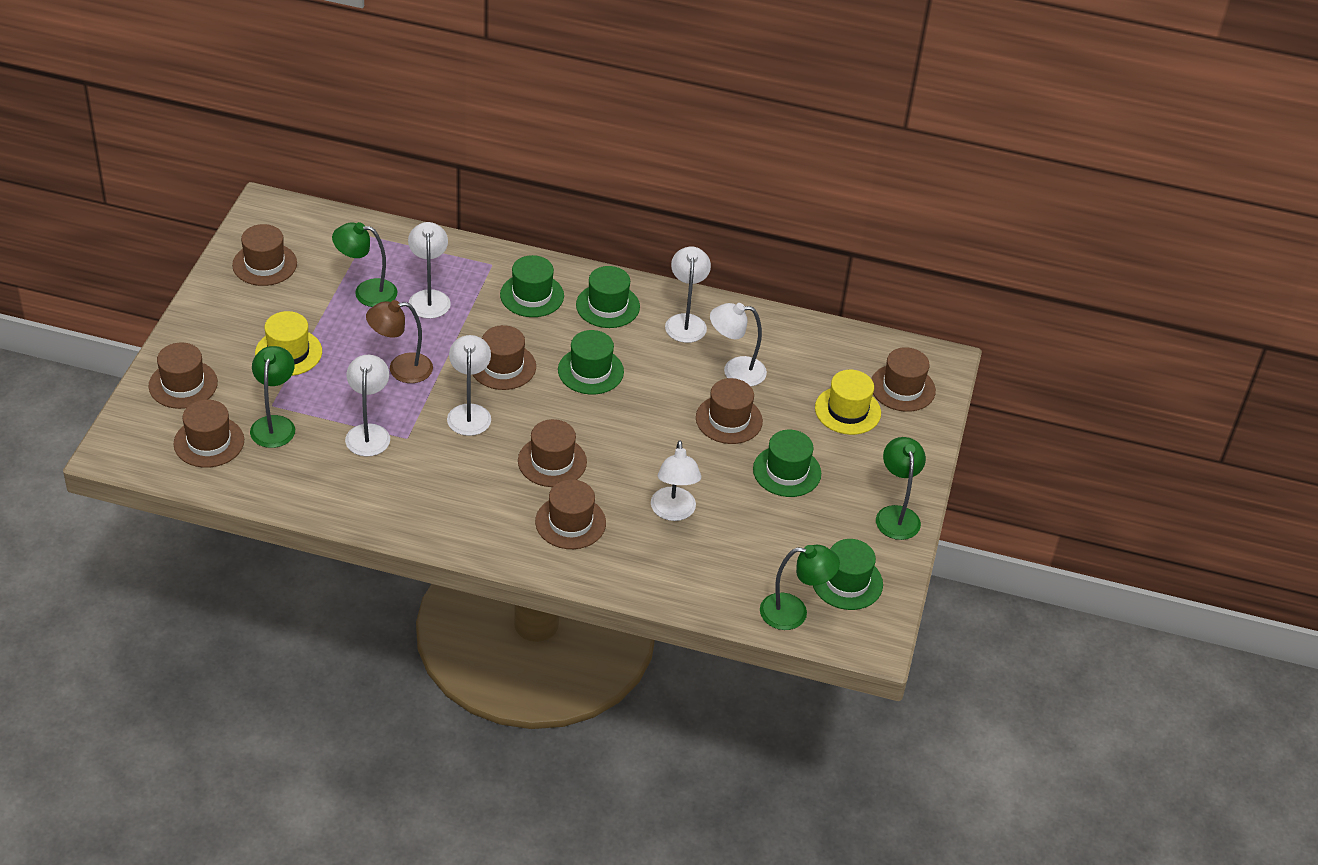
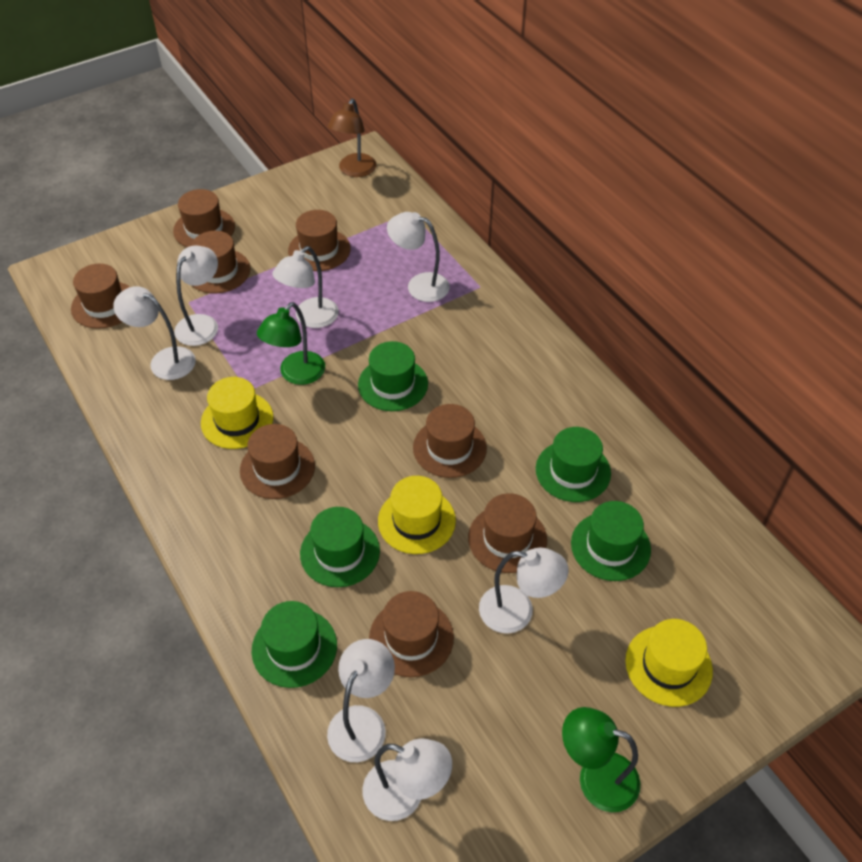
green lamp: 4 -> 2
white lamp: 6 -> 7
yellow hat: 2 -> 3

